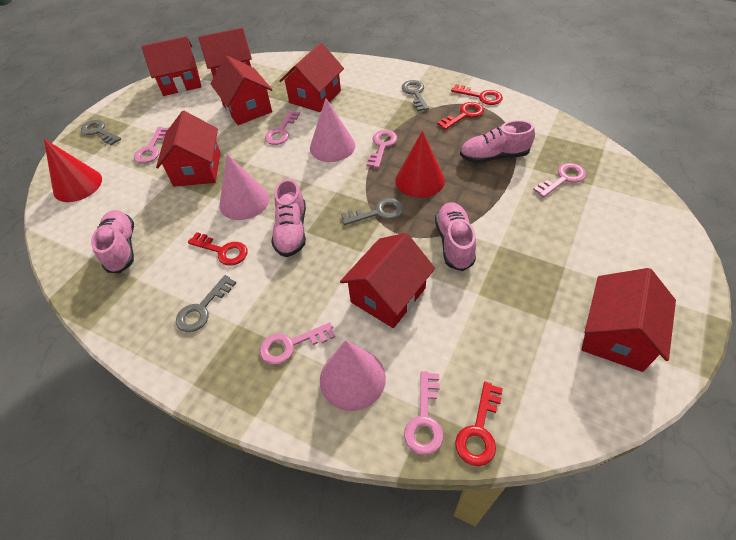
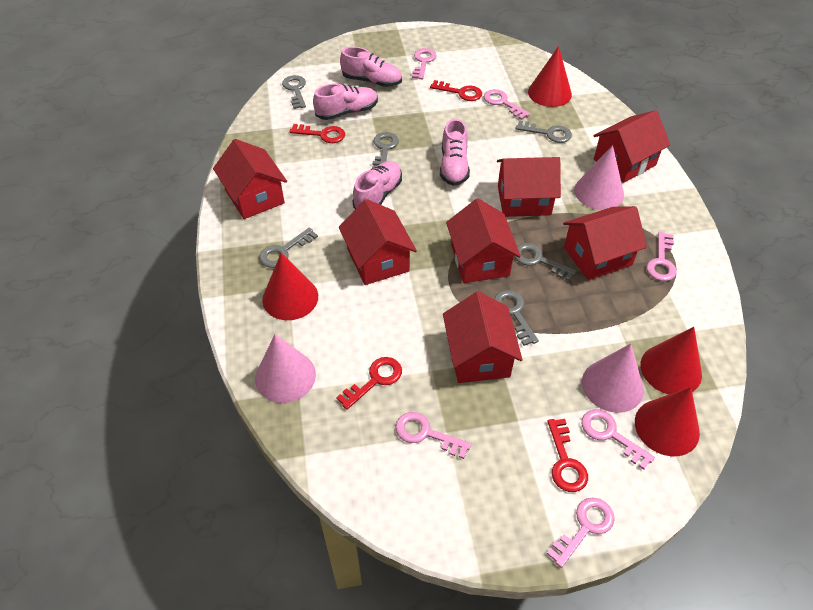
grey key: 4 -> 6
red cone: 2 -> 4

